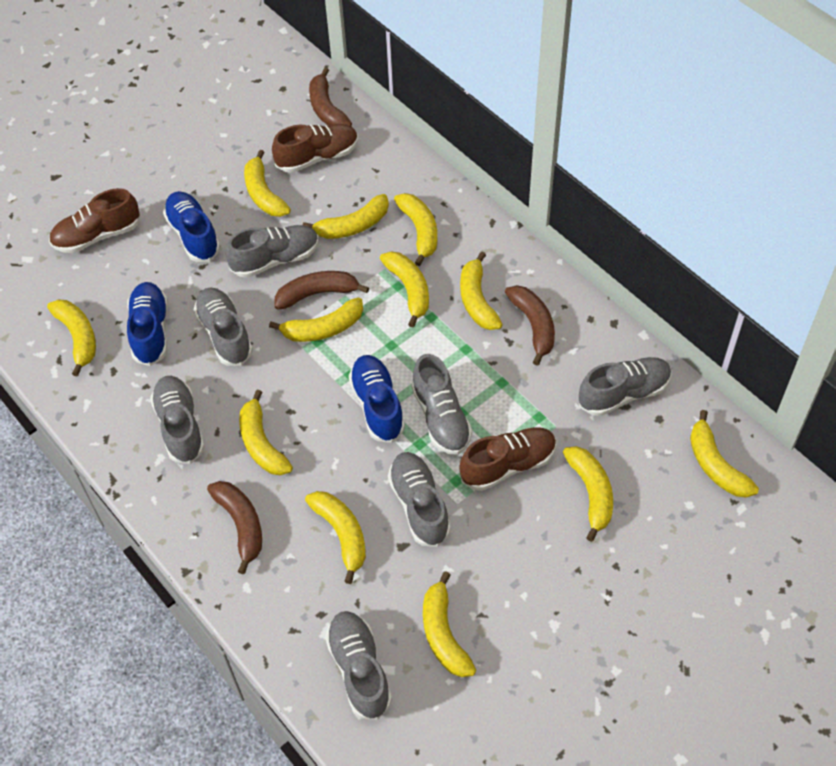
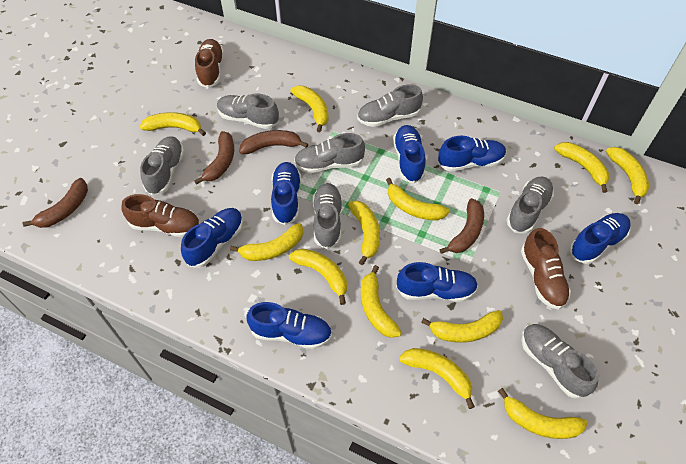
blue shoe: 3 -> 7

